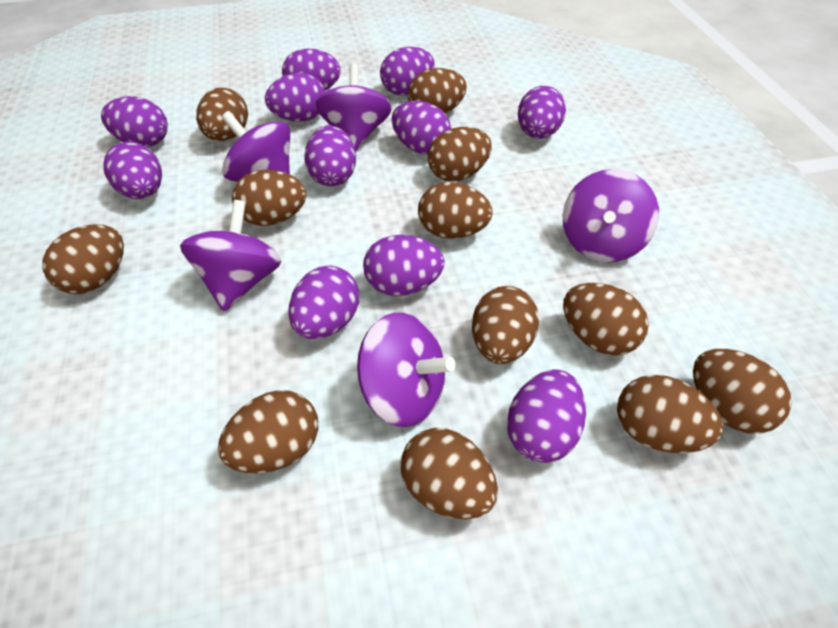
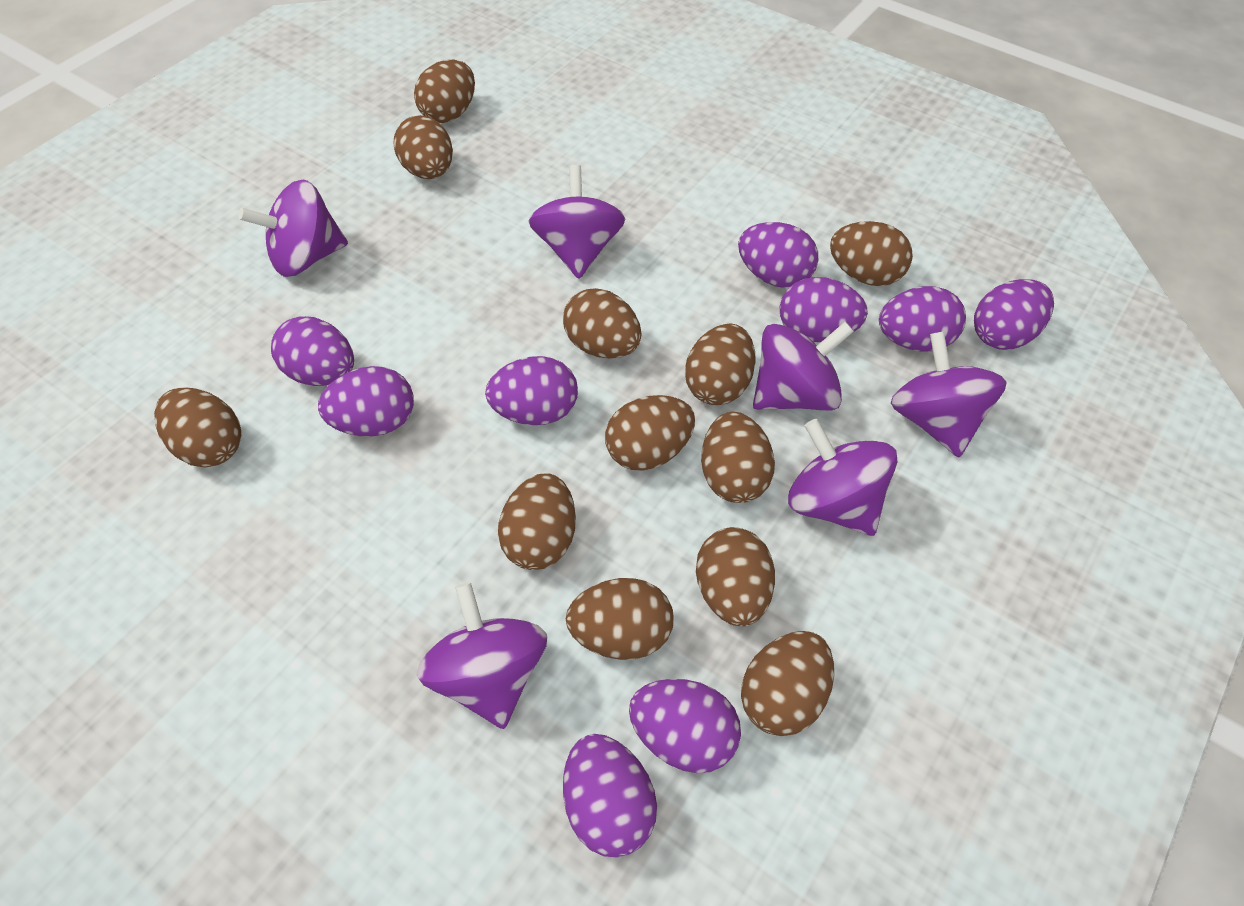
purple egg: 11 -> 9
purple spinning top: 5 -> 6

